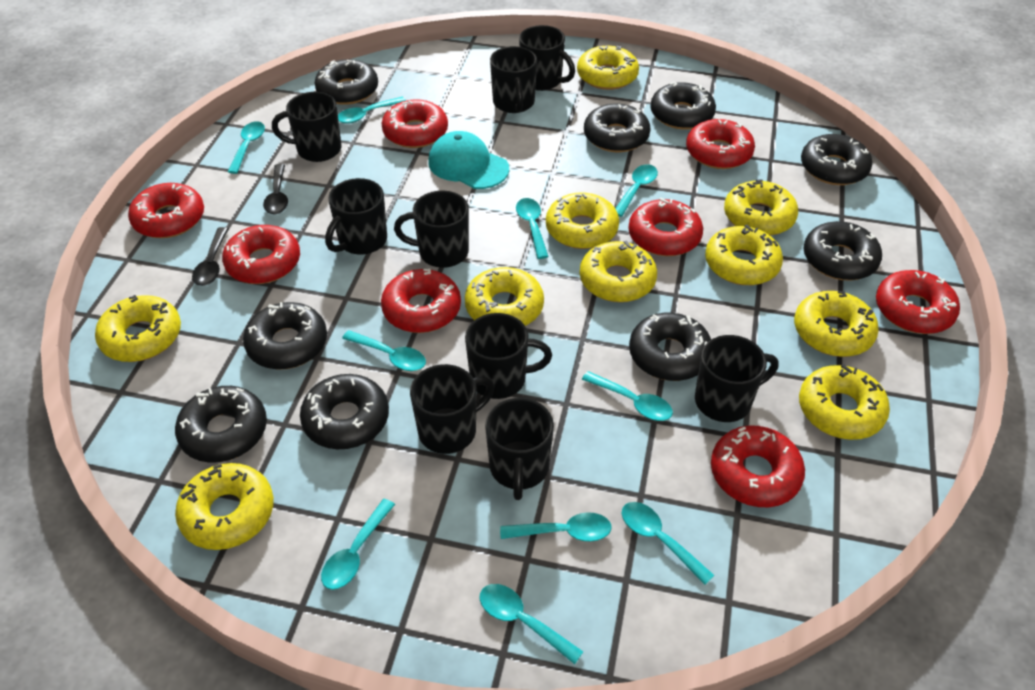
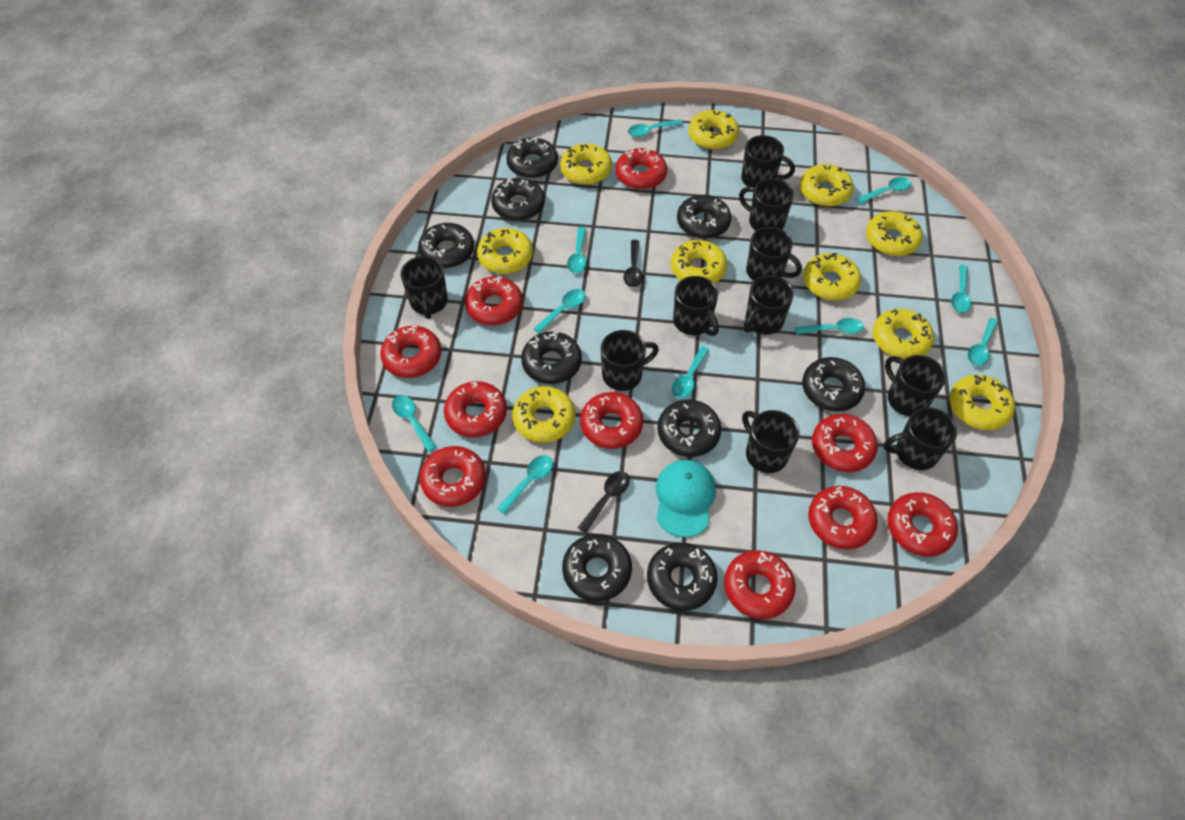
black mug: 9 -> 10
red donut: 8 -> 10

